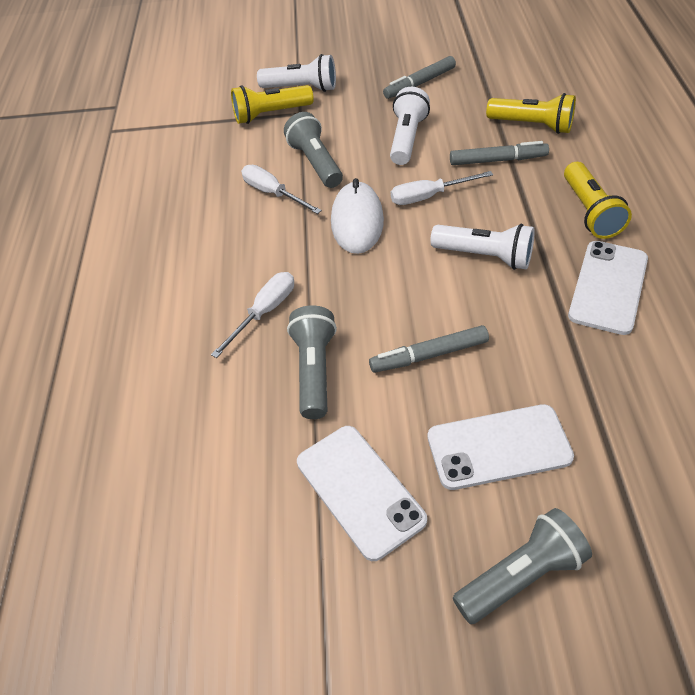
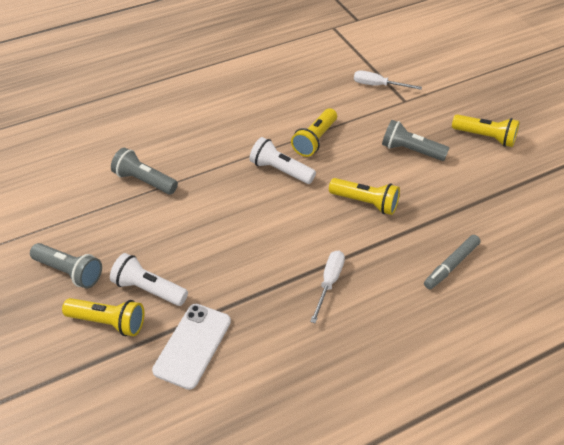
grey marker: 3 -> 1
white flashlight: 3 -> 2
white mouse: 1 -> 0
white phone: 3 -> 1
white screwdriver: 3 -> 2
yellow flashlight: 3 -> 4

